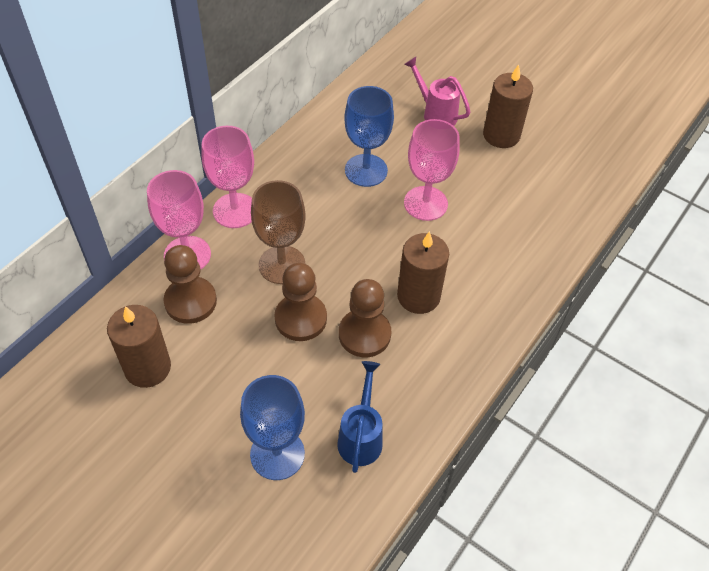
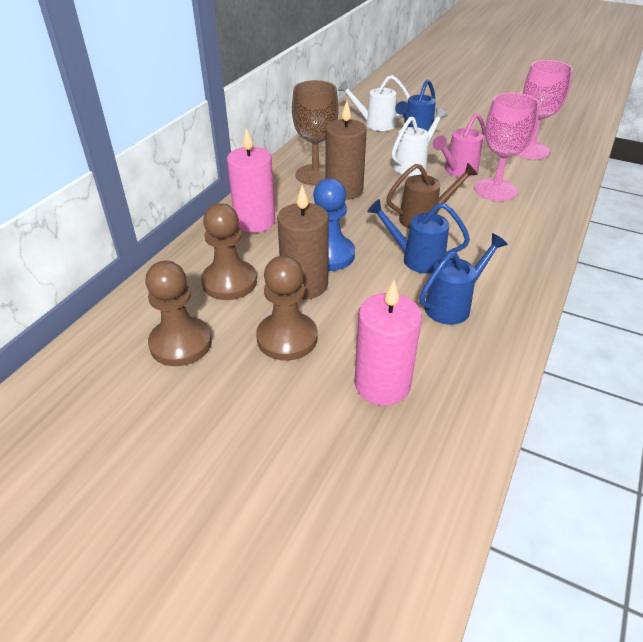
blue goblet: 2 -> 0
blue pawn: 0 -> 1
blue watering can: 1 -> 3
brown candle: 3 -> 2
brown watering can: 0 -> 1
pink candle: 0 -> 2
pink goblet: 3 -> 2
white watering can: 0 -> 2

